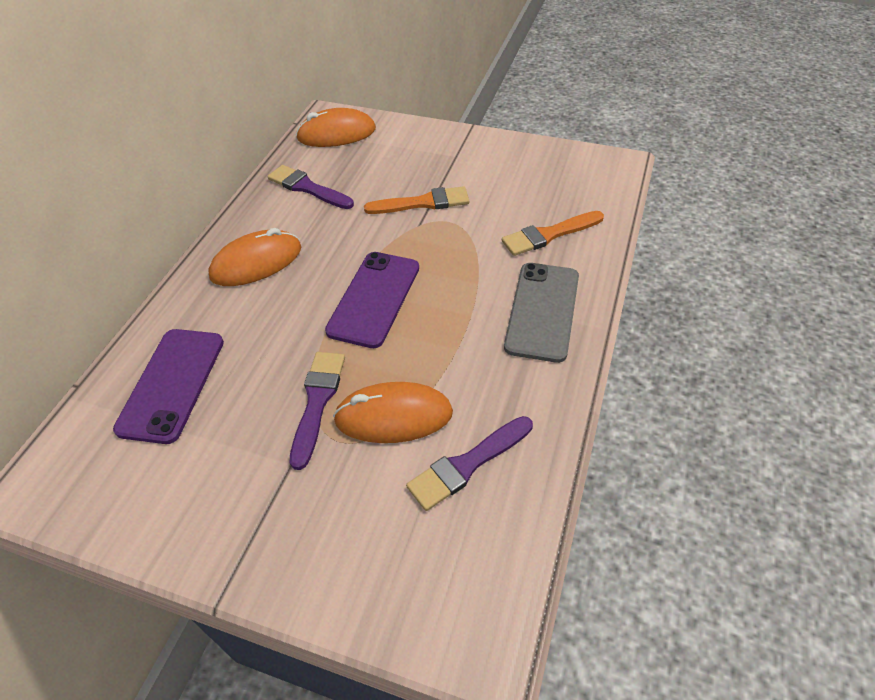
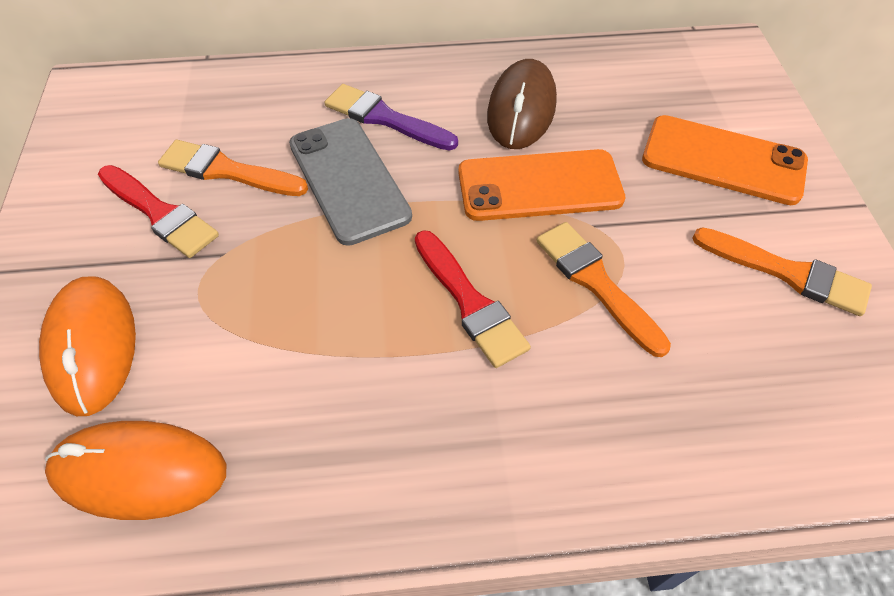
brown mouse: 0 -> 1
orange brush: 2 -> 3
orange mouse: 3 -> 2
orange phone: 0 -> 2
purple brush: 3 -> 1
purple phone: 2 -> 0
red brush: 0 -> 2

